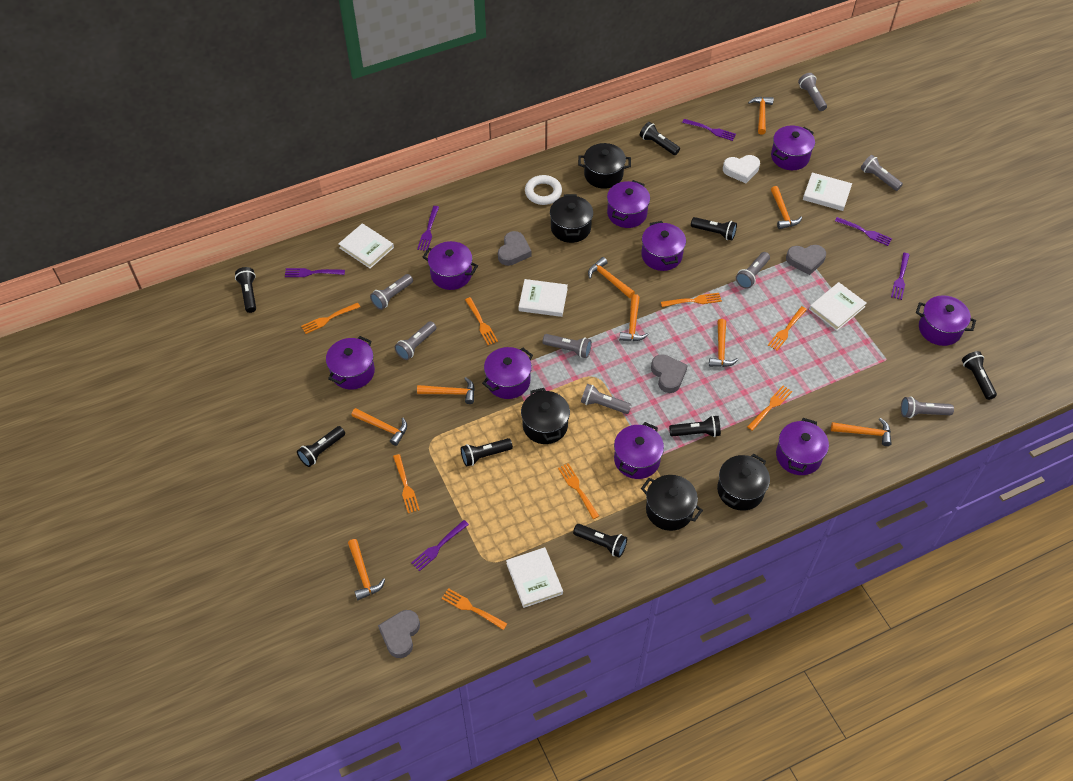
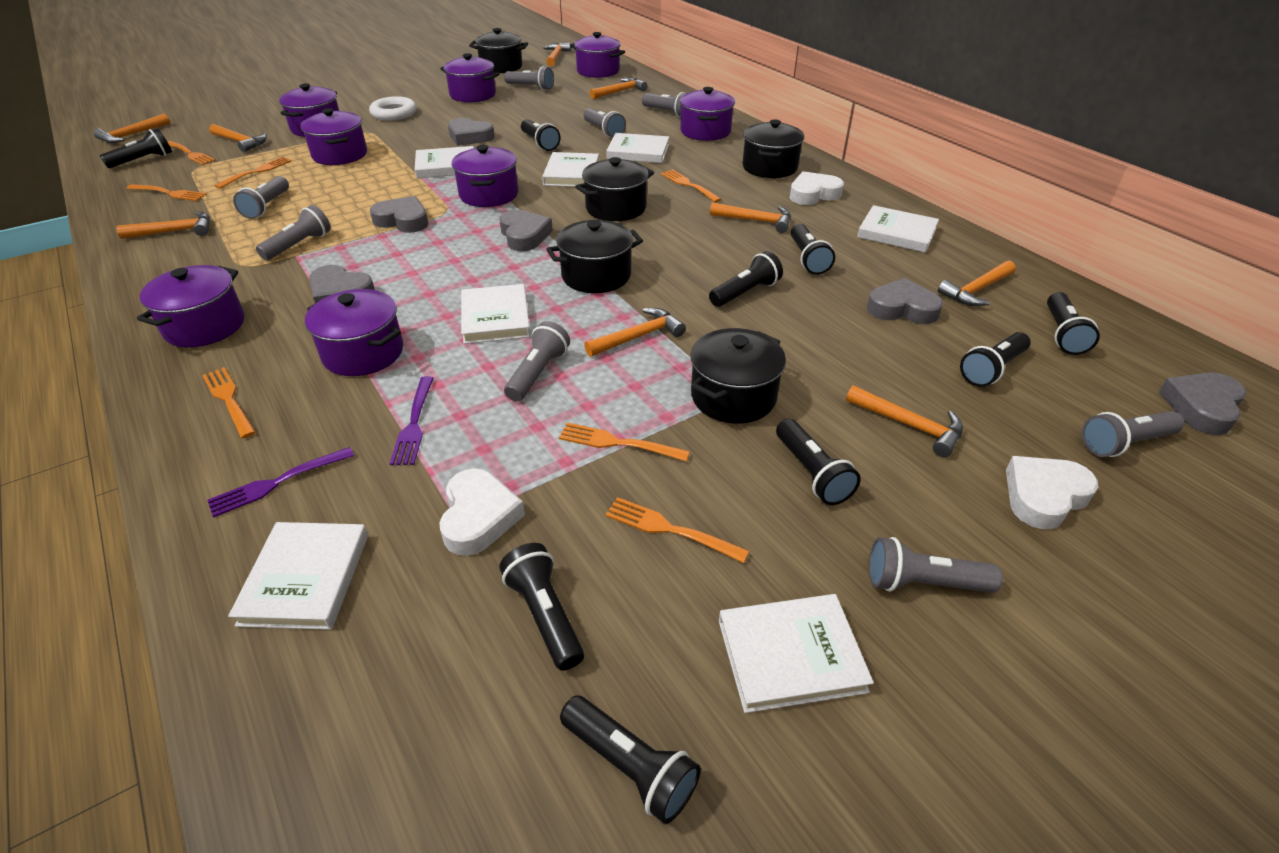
black flashlight: 8 -> 9
grey heart: 4 -> 6
orange fork: 8 -> 7
purple fork: 6 -> 2
purple pot: 9 -> 8
white book: 5 -> 7
white heart: 1 -> 3

